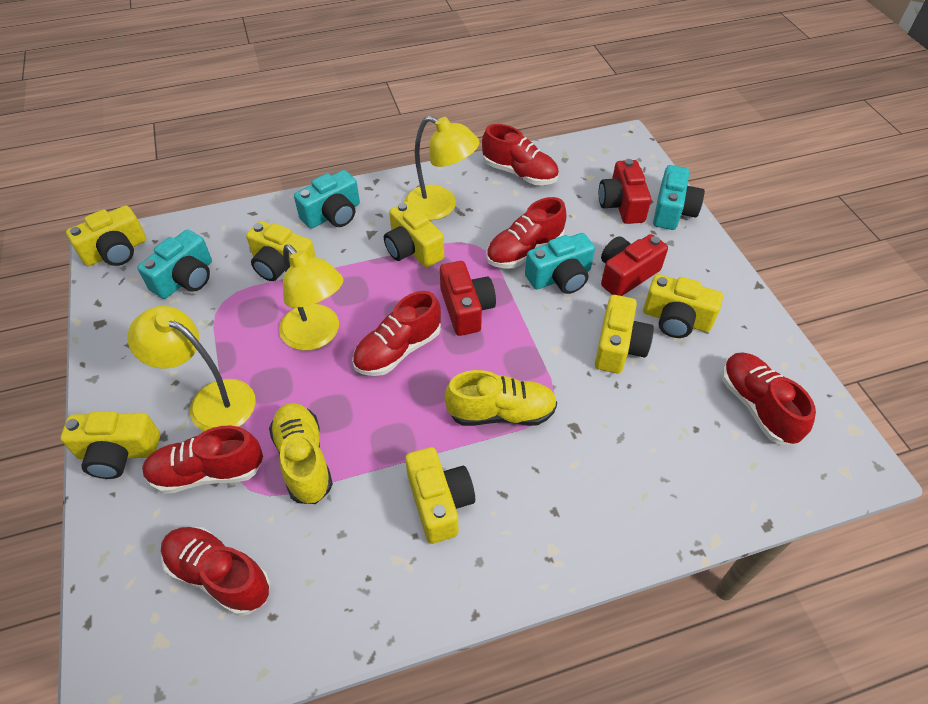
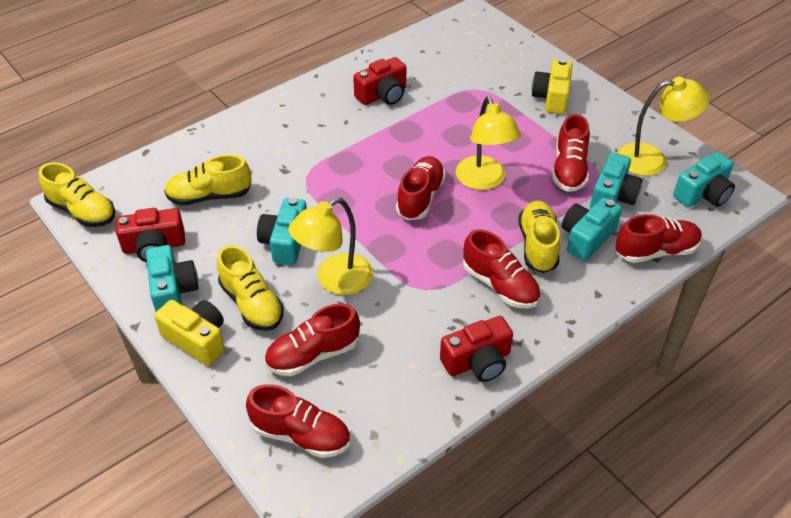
turquoise camera: 4 -> 5
yellow camera: 7 -> 2
yellow shoe: 2 -> 4

